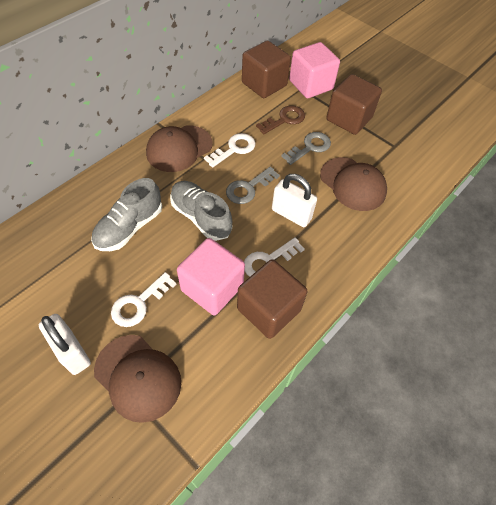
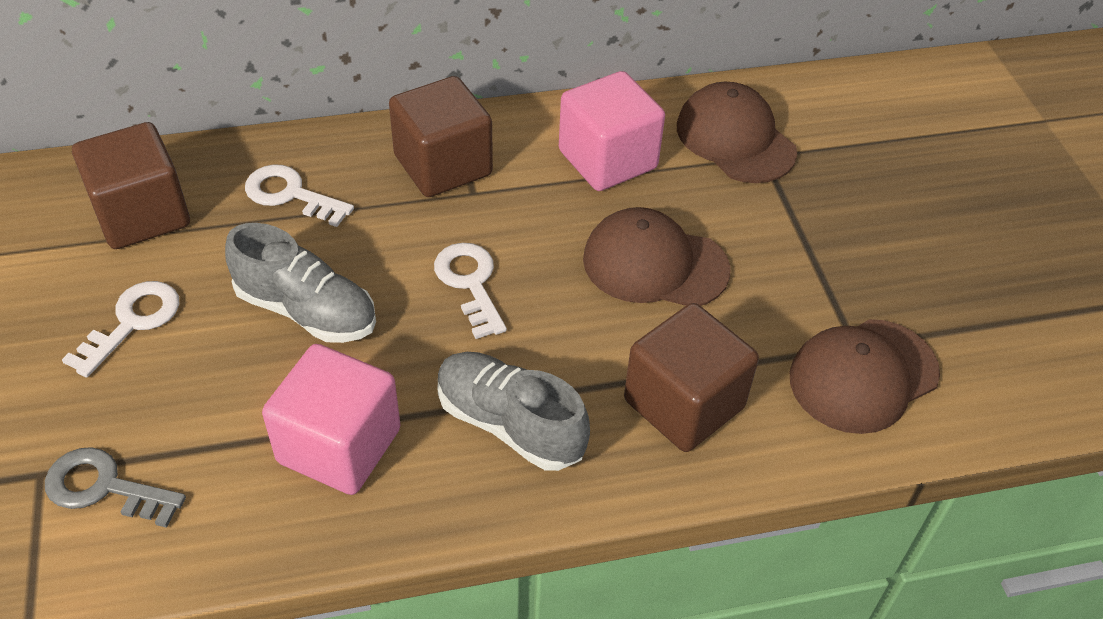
brown key: 1 -> 0
grey key: 2 -> 1
white padlock: 2 -> 0

